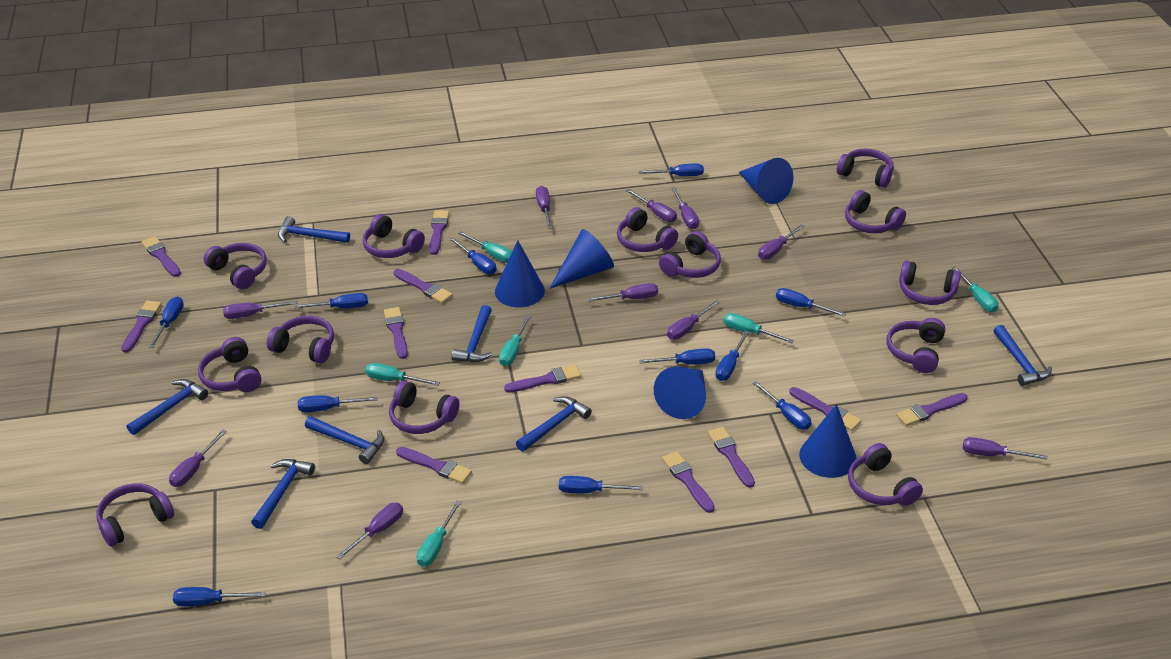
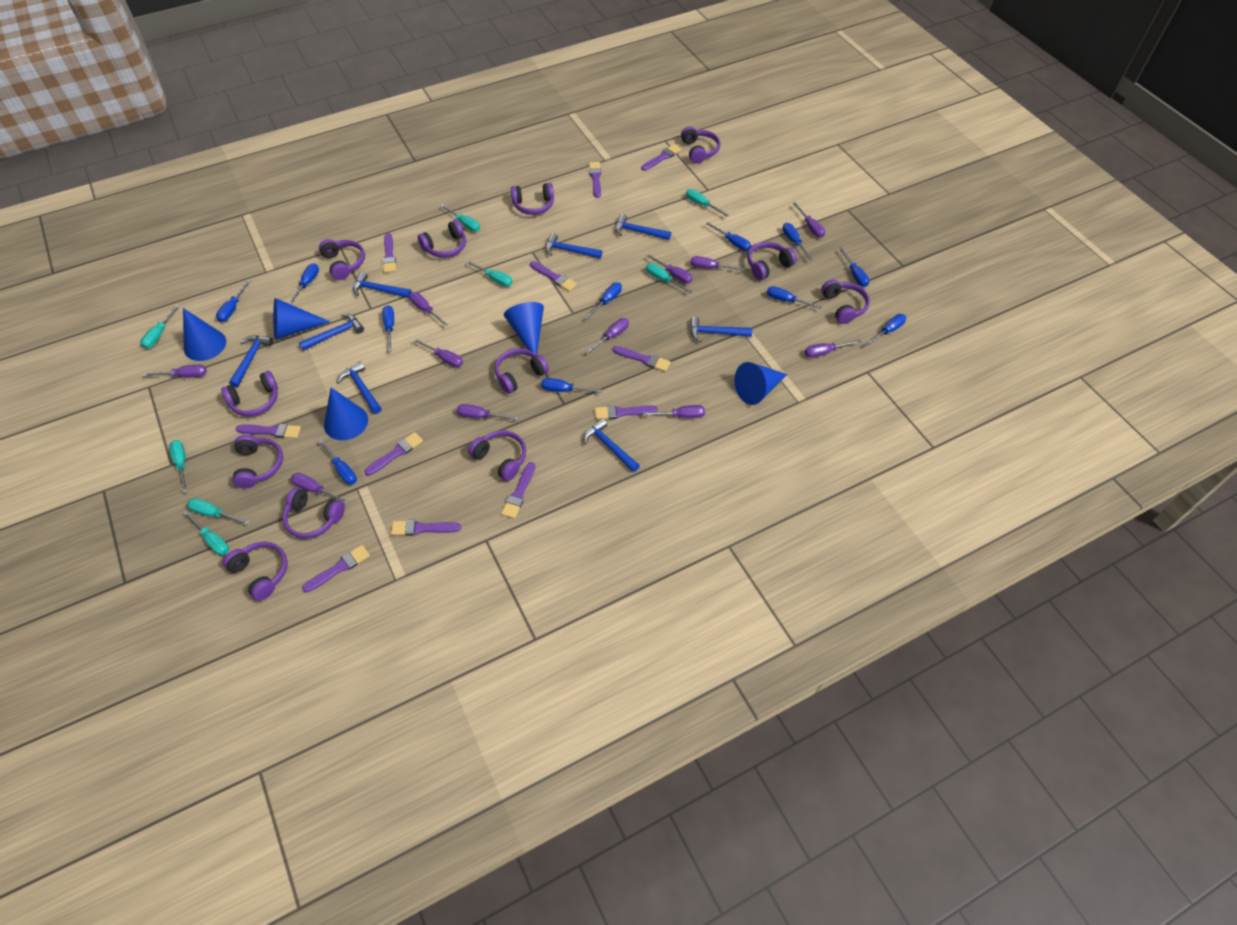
blue hammer: 7 -> 8
purple headphones: 13 -> 12
purple screwdriver: 10 -> 11
turquoise screwdriver: 6 -> 8

